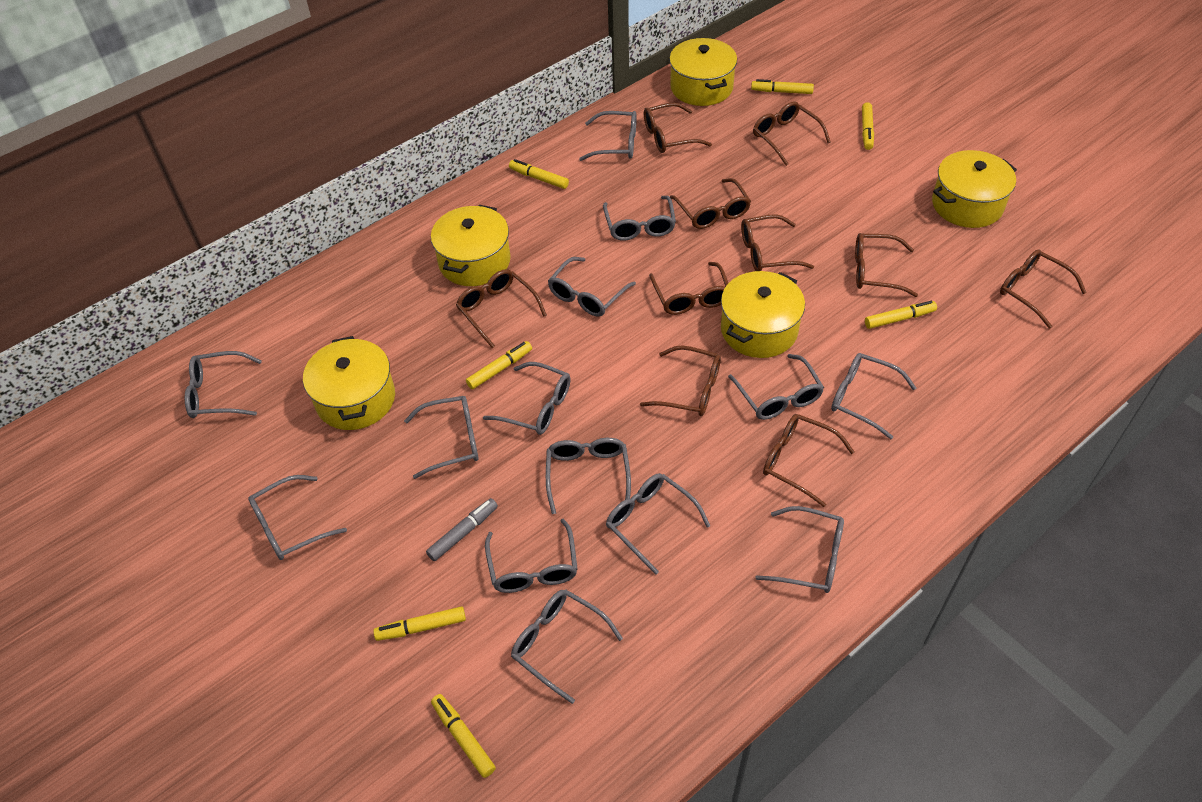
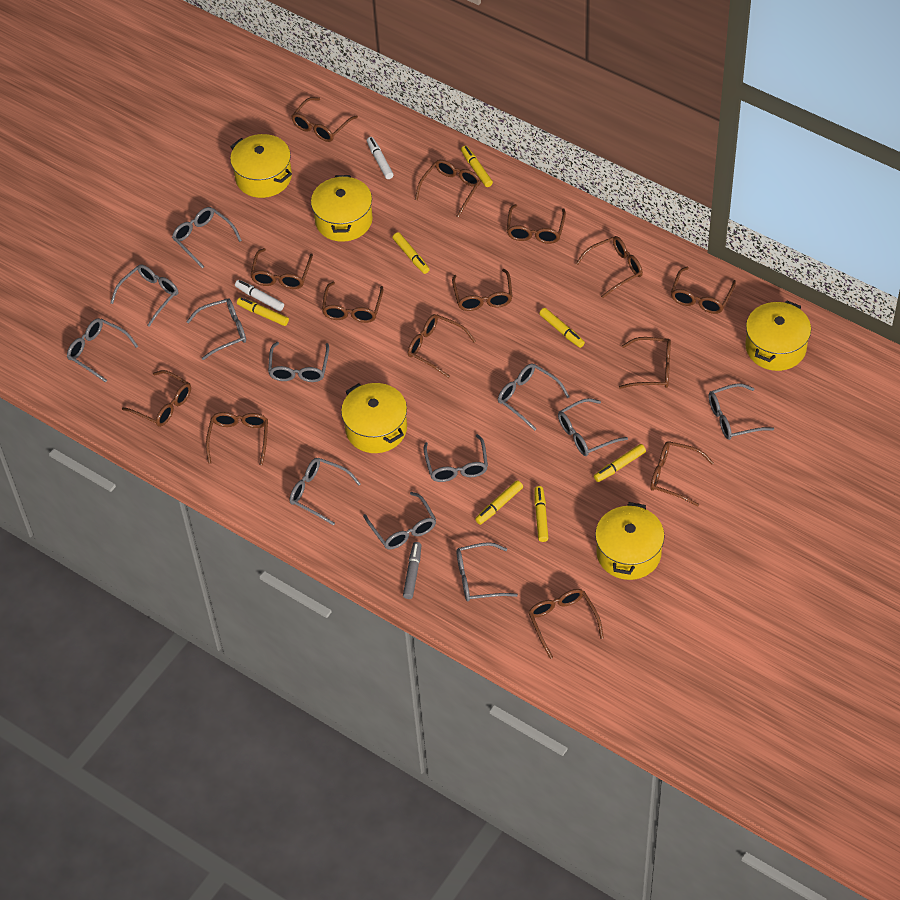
brown glasses: 10 -> 14
grey glasses: 14 -> 12
white marker: 0 -> 2

